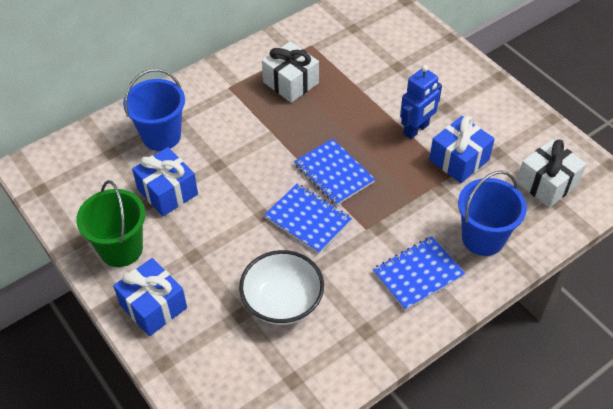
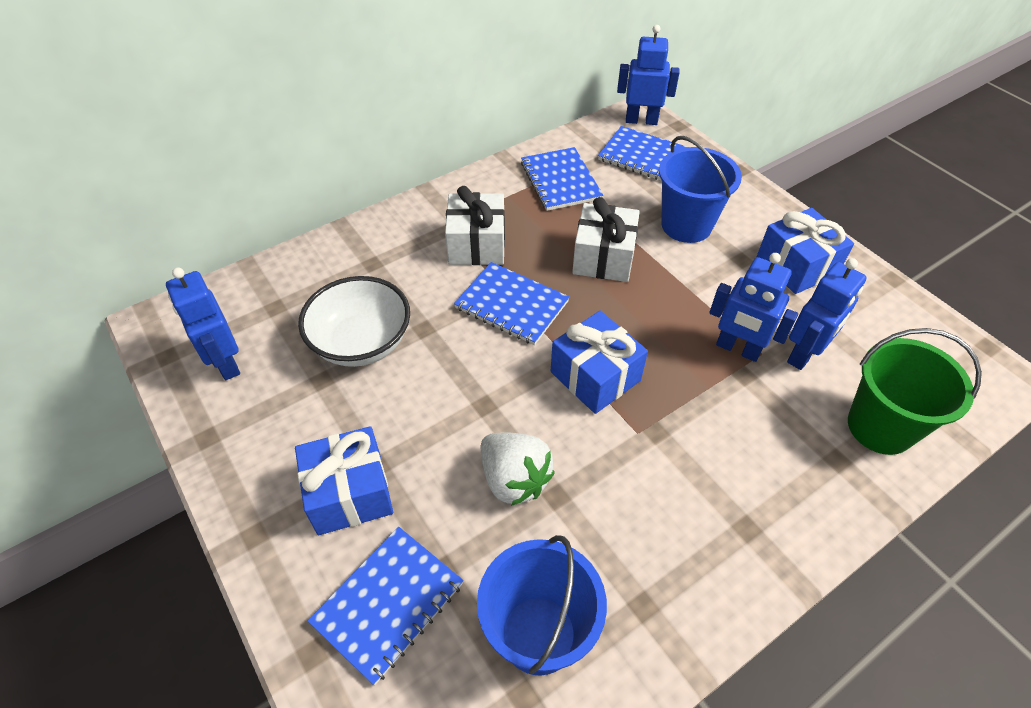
blue notebook: 3 -> 4
blue robot: 1 -> 4
white strawberry: 0 -> 1

